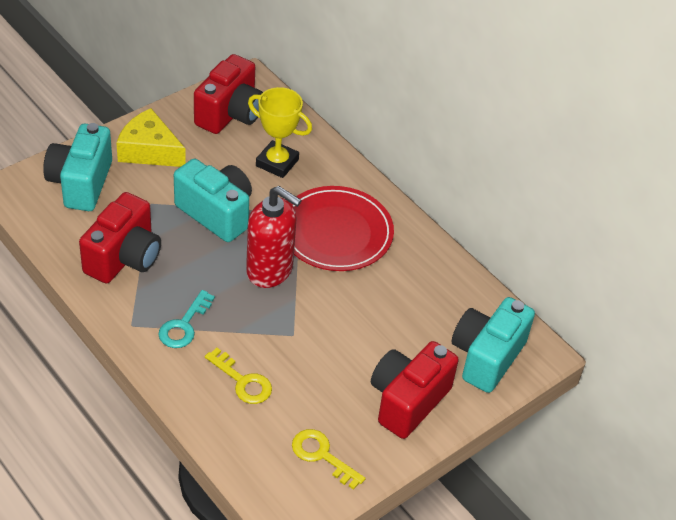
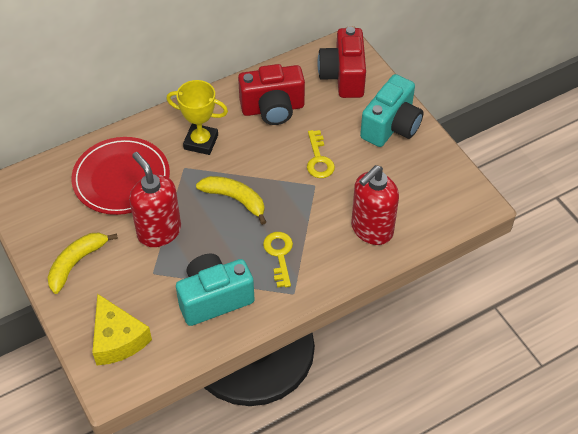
red camera: 3 -> 2
red soap dispenser: 1 -> 2
turquoise camera: 3 -> 2
turquoise key: 1 -> 0
yellow banana: 0 -> 2

